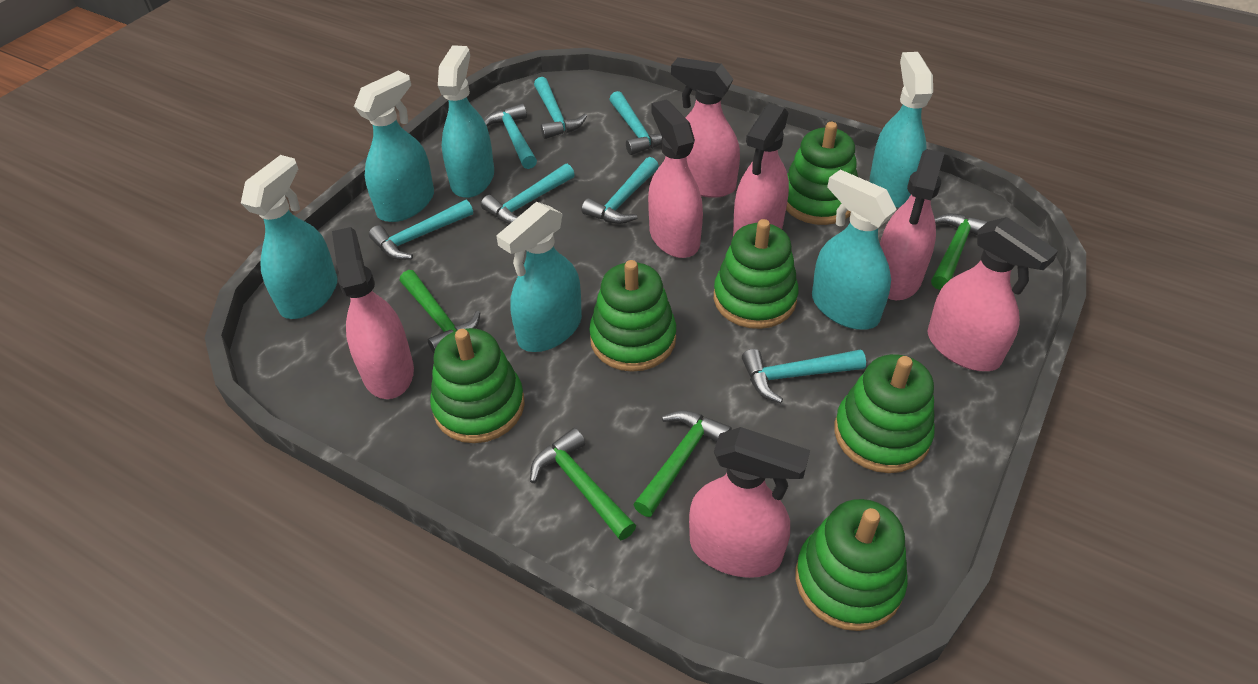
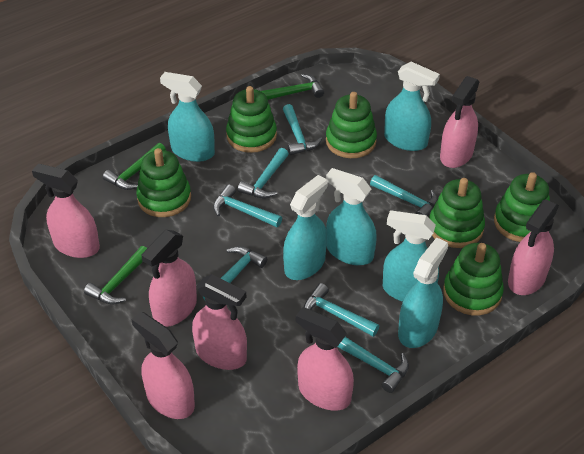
green hammer: 4 -> 3

